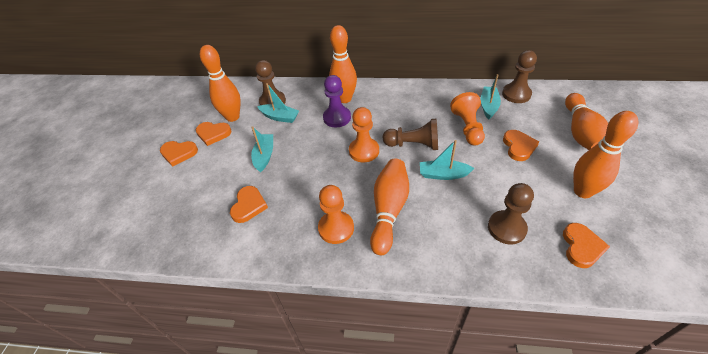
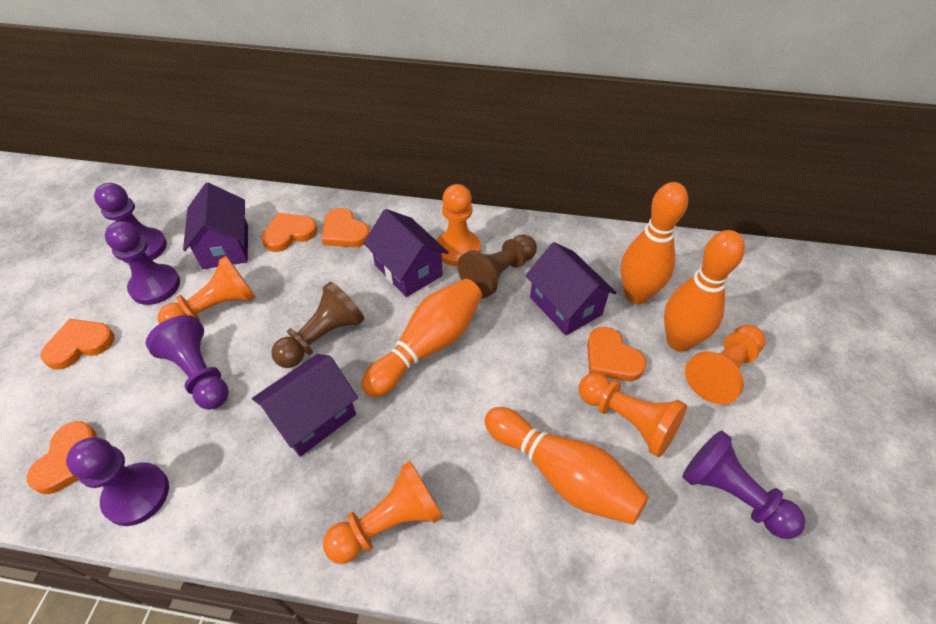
brown pawn: 4 -> 2
orange bowling pin: 5 -> 4
orange pawn: 3 -> 5
purple house: 0 -> 4
purple pawn: 1 -> 5
turquoise boat: 4 -> 0

